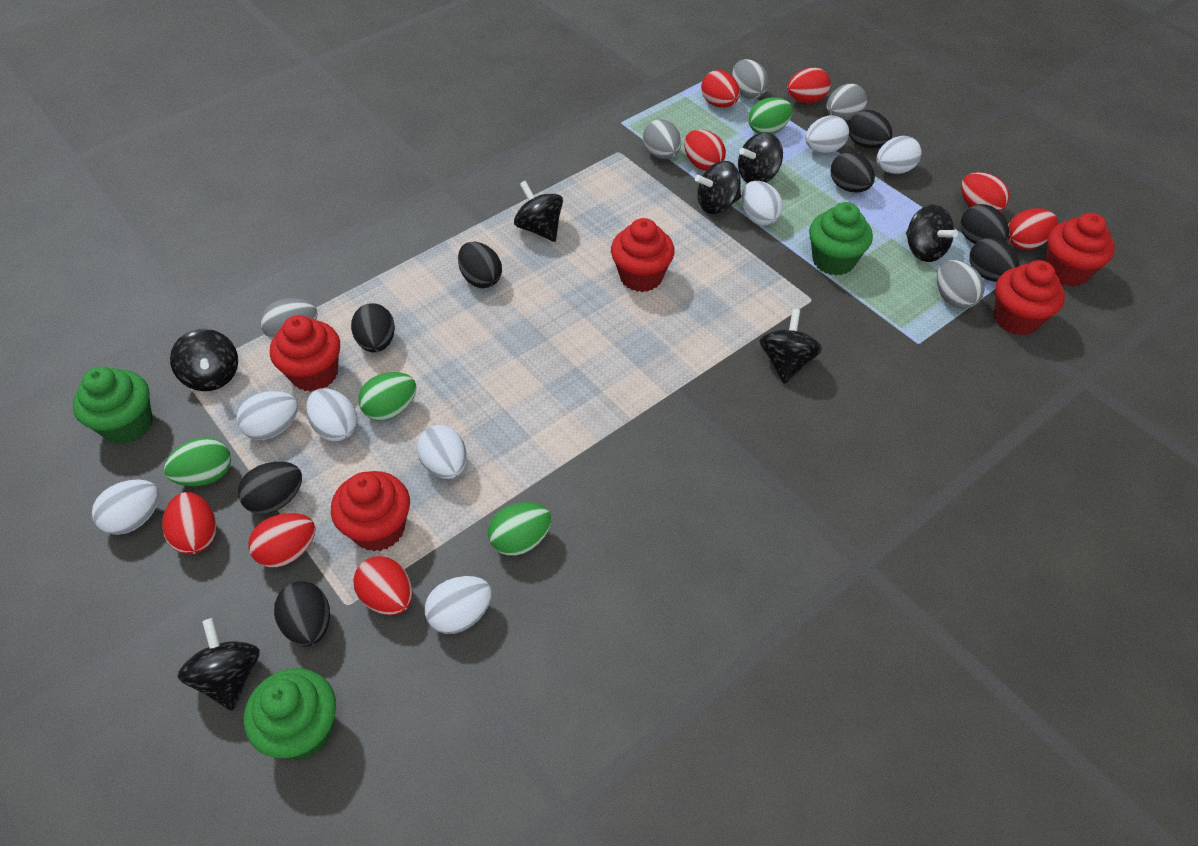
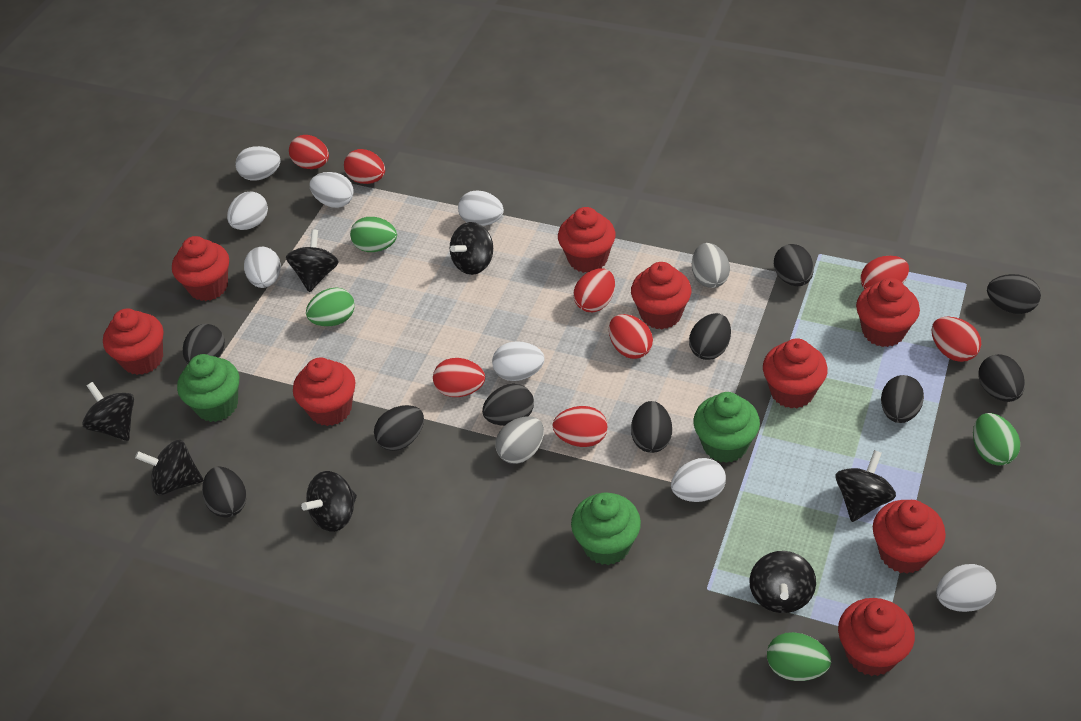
black egg: 8 -> 10
grey egg: 5 -> 2
red cupcake: 5 -> 9

